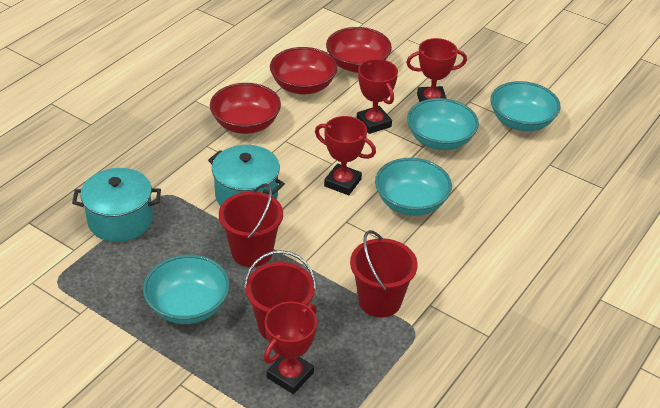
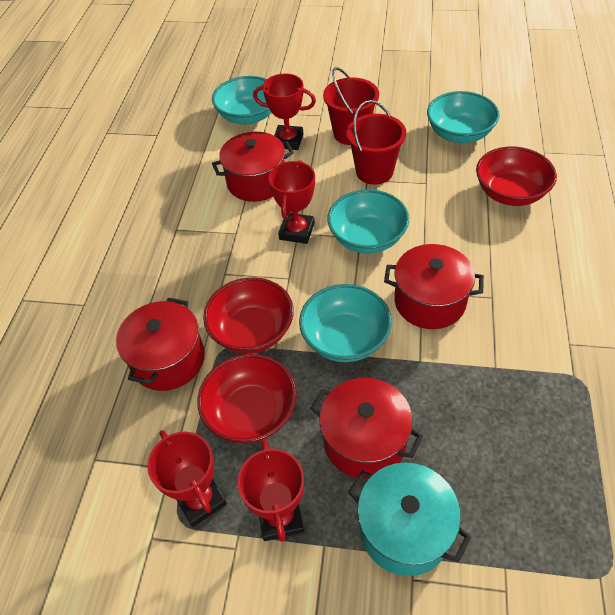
red bucket: 3 -> 2
red pot: 0 -> 4
turquoise pot: 2 -> 1

